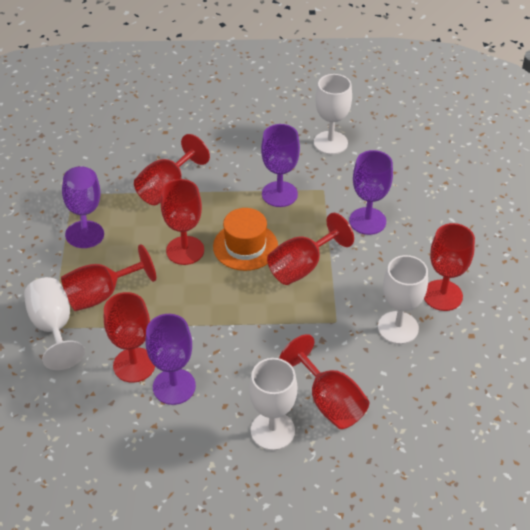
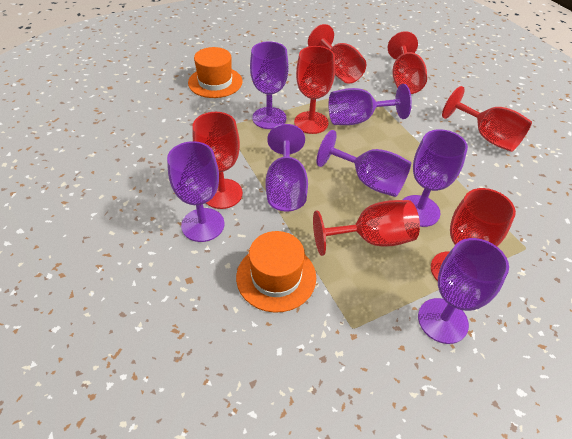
orange hat: 1 -> 2
purple goblet: 4 -> 7
white goblet: 4 -> 0

